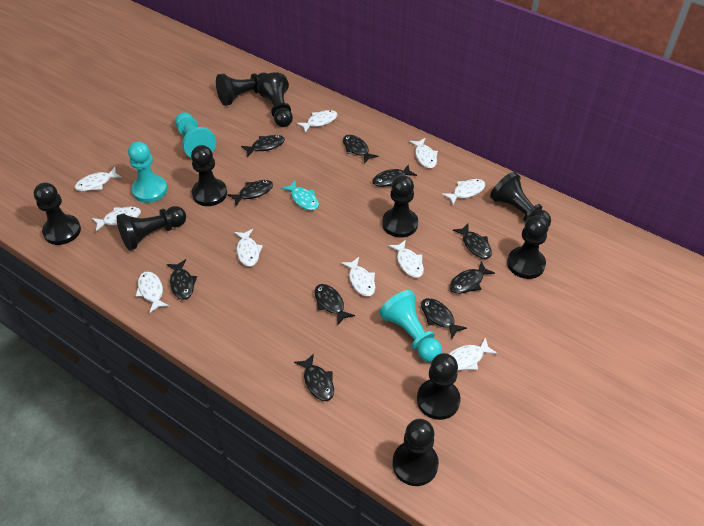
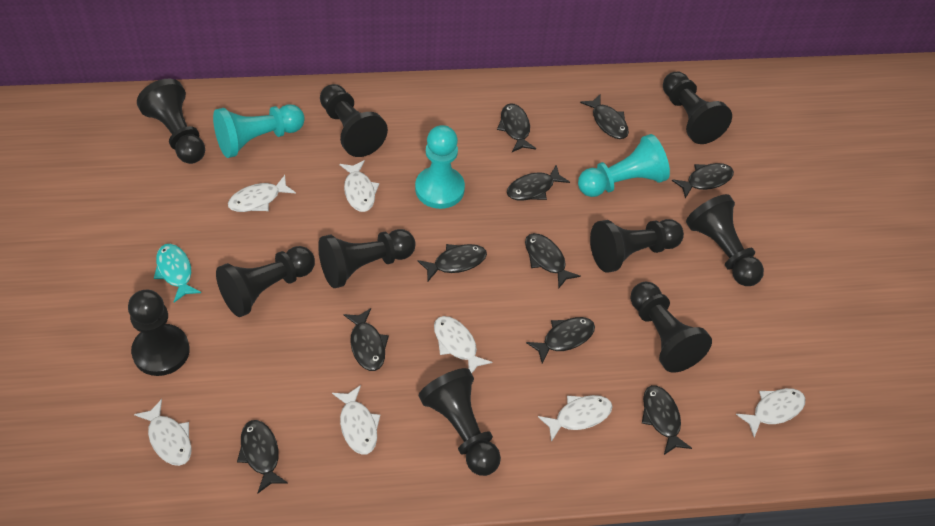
white fish: 10 -> 7

